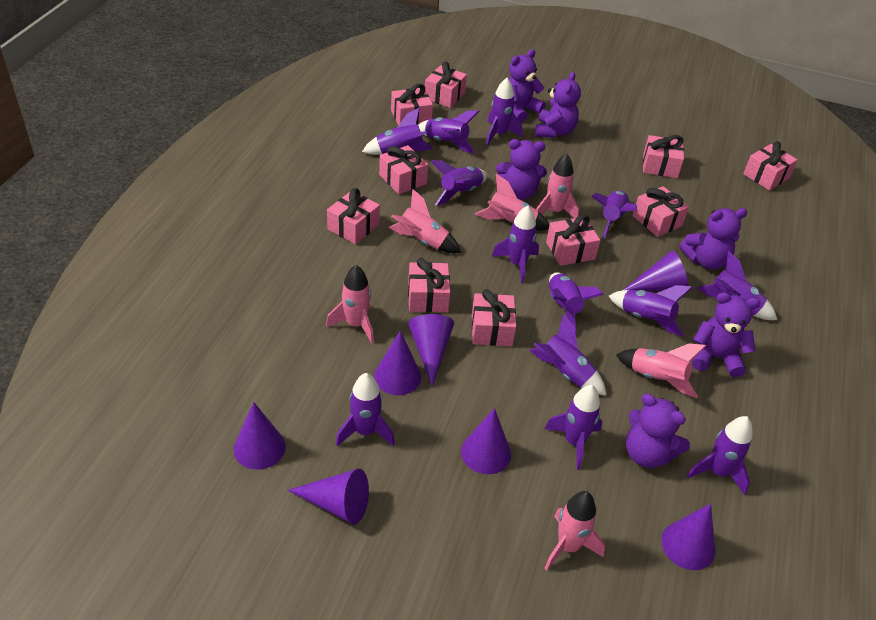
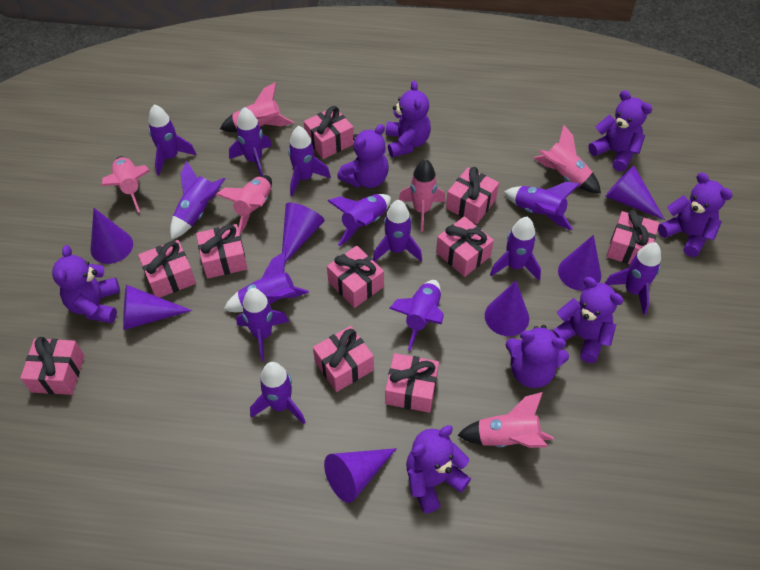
purple teddy bear: 6 -> 8

